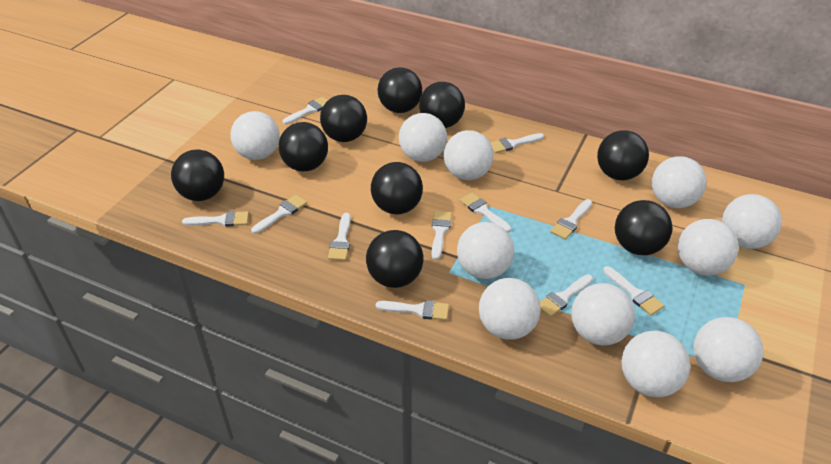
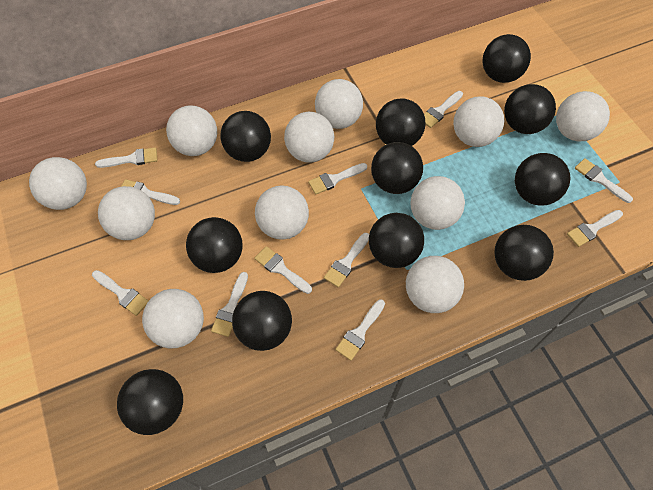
black ball: 9 -> 11

